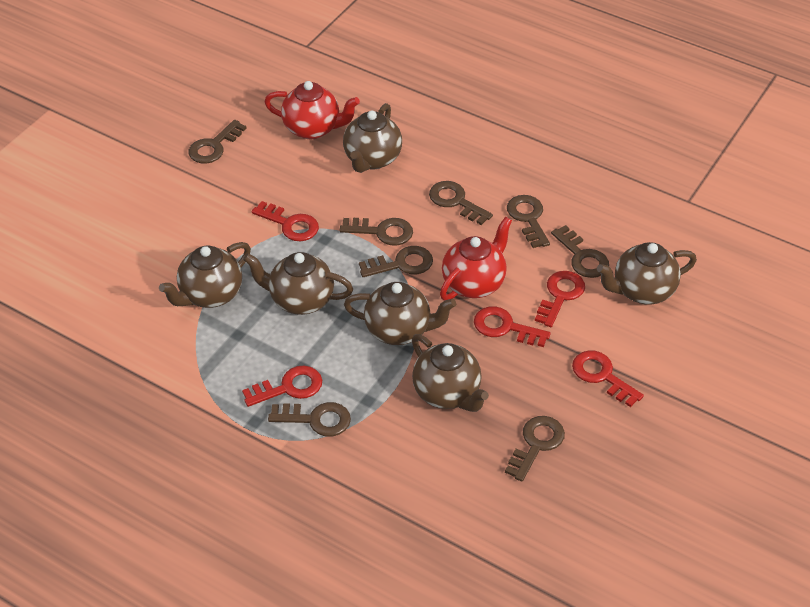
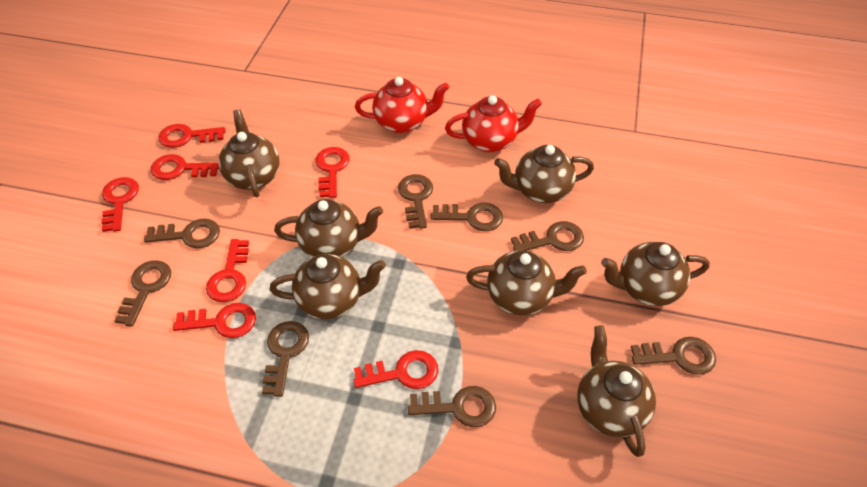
brown teapot: 6 -> 7
red key: 5 -> 7

